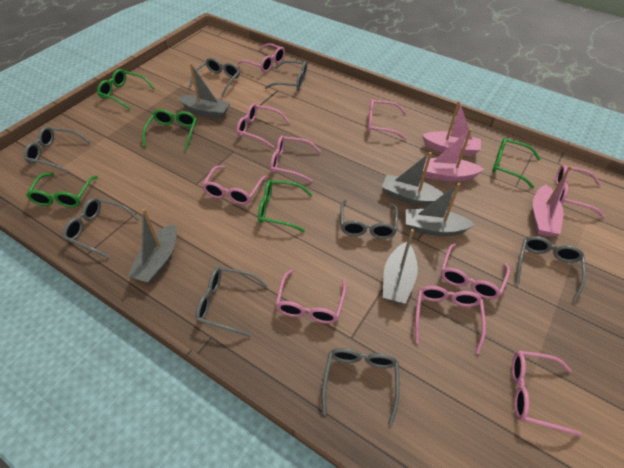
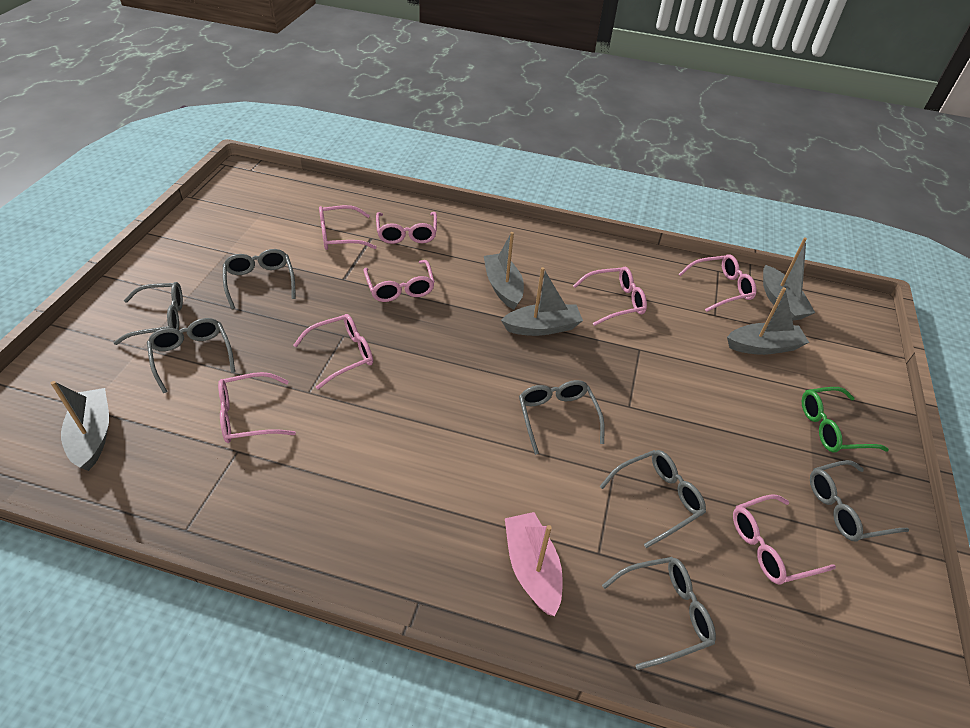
green glasses: 5 -> 1
grey glasses: 8 -> 7
pink boat: 3 -> 1
pink glasses: 10 -> 8

